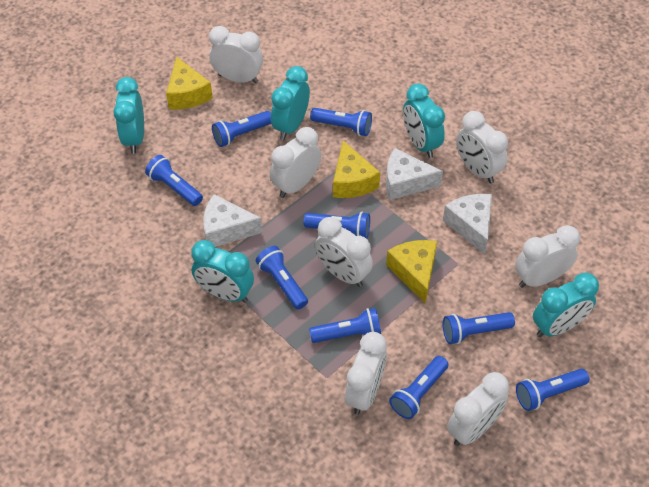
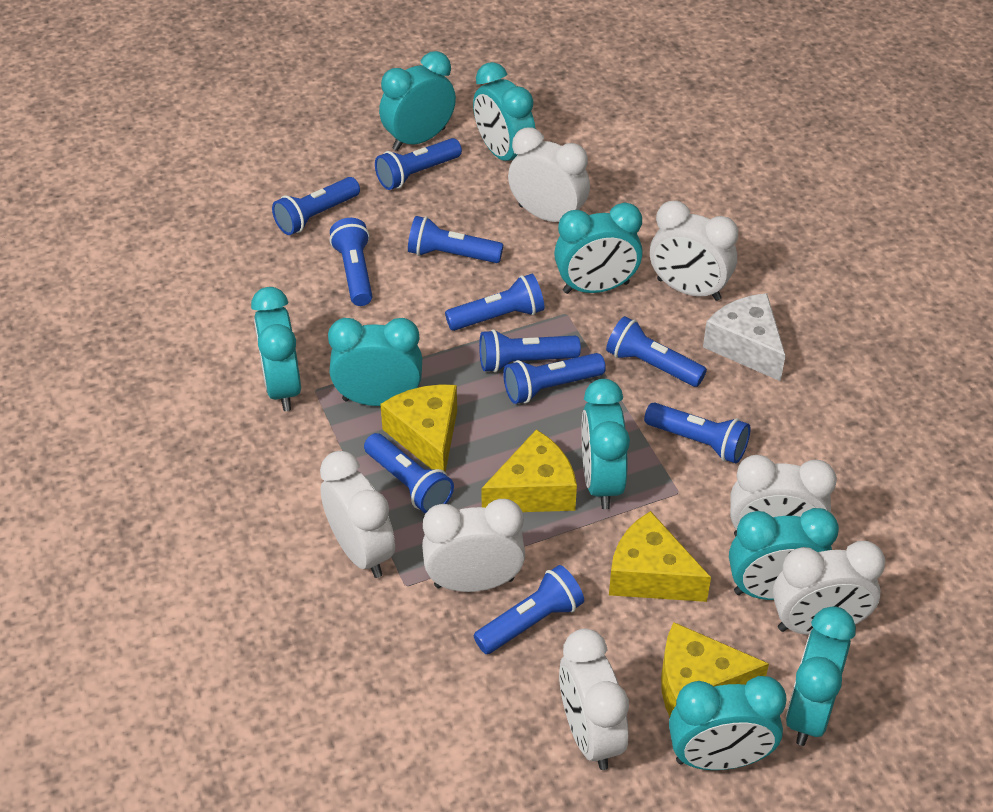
blue flashlight: 9 -> 11
turquoise clock: 5 -> 9
white cheese: 3 -> 1
yellow cheese: 3 -> 4

